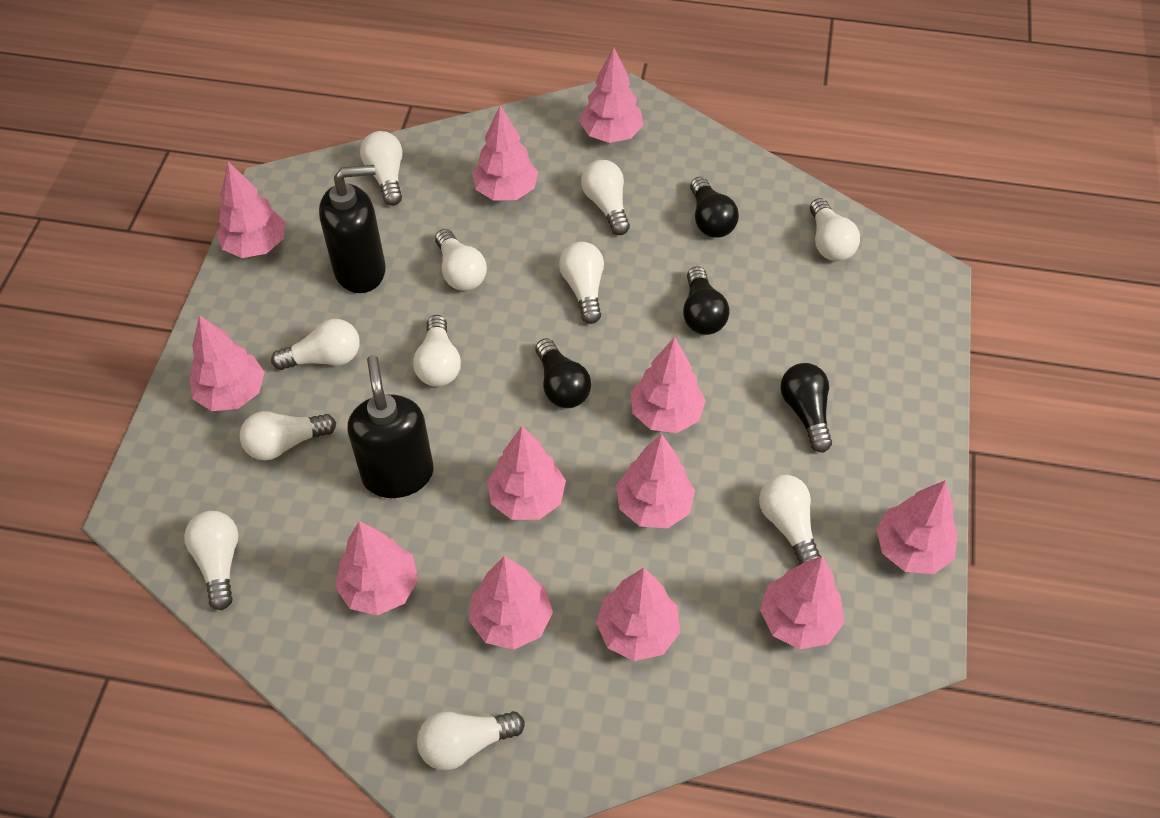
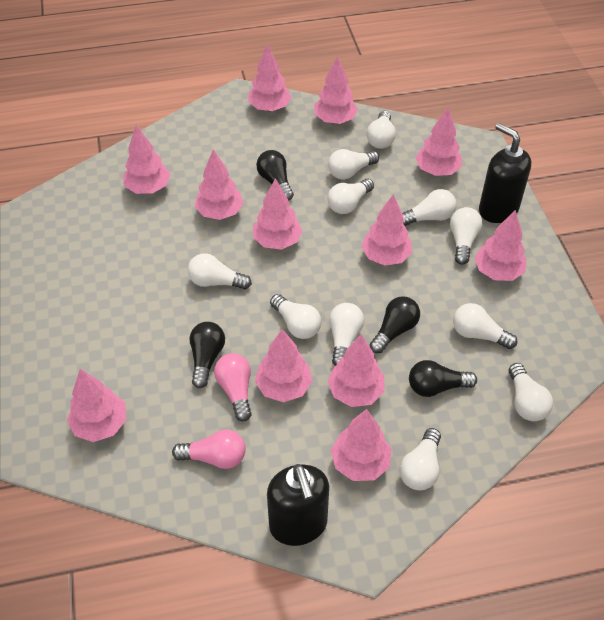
pink light bulb: 0 -> 2

